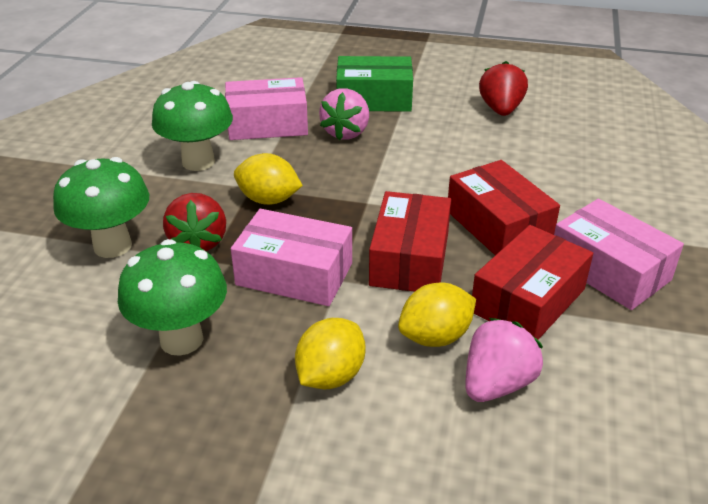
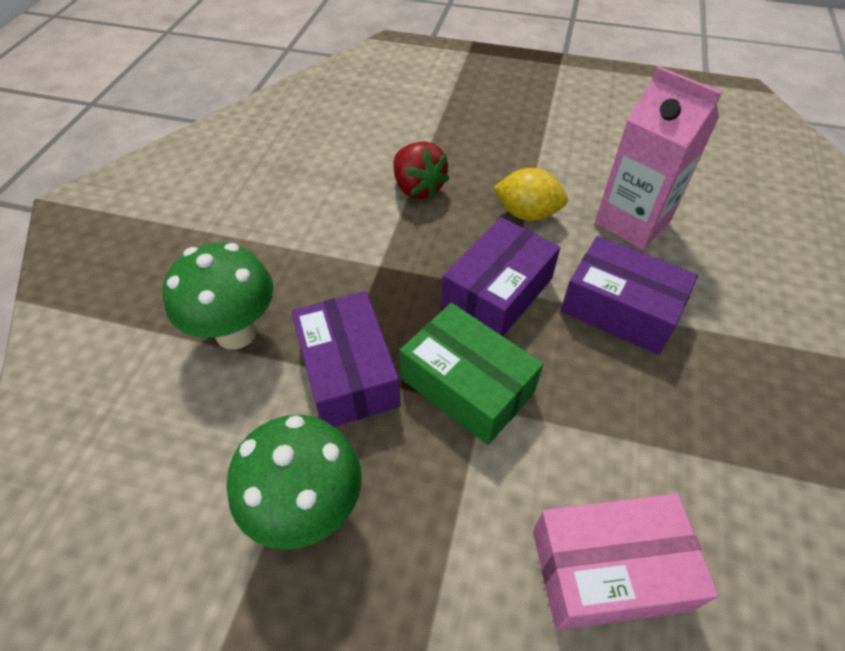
green mushroom: 3 -> 2
pink box: 3 -> 1
pink carton: 0 -> 1
pink strawberry: 2 -> 0
purple box: 0 -> 3
red box: 3 -> 0
red strawberry: 2 -> 1
yellow lemon: 3 -> 1

